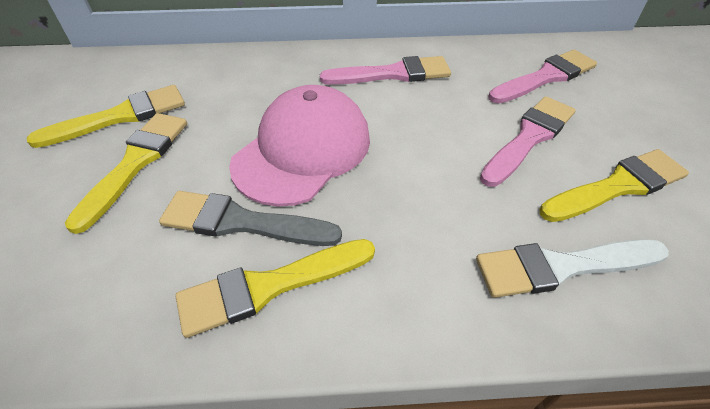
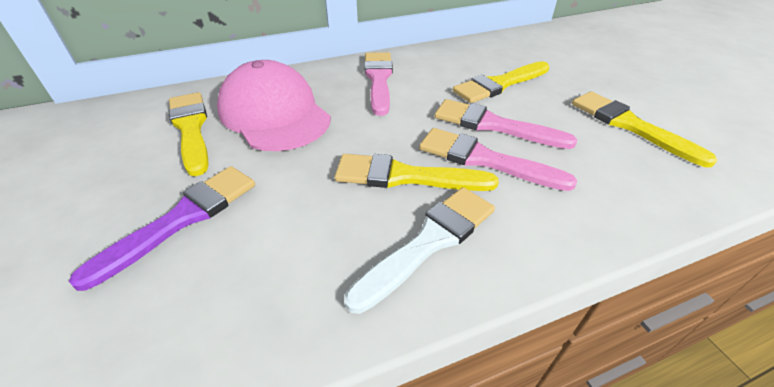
grey brush: 1 -> 0
purple brush: 0 -> 1

